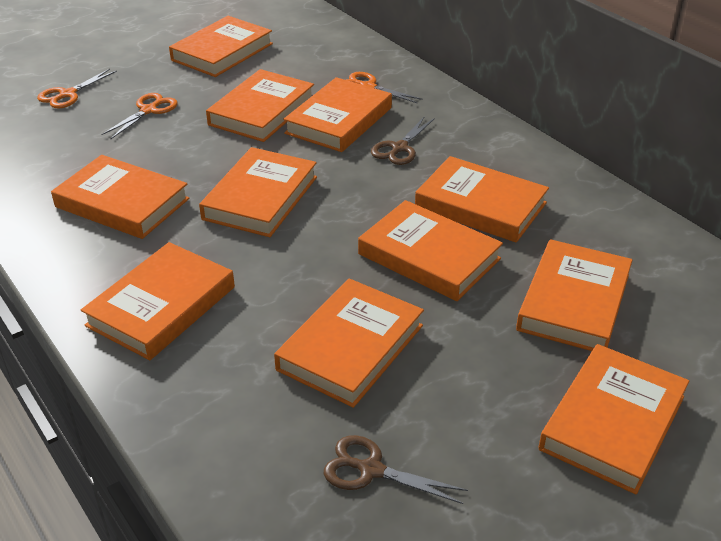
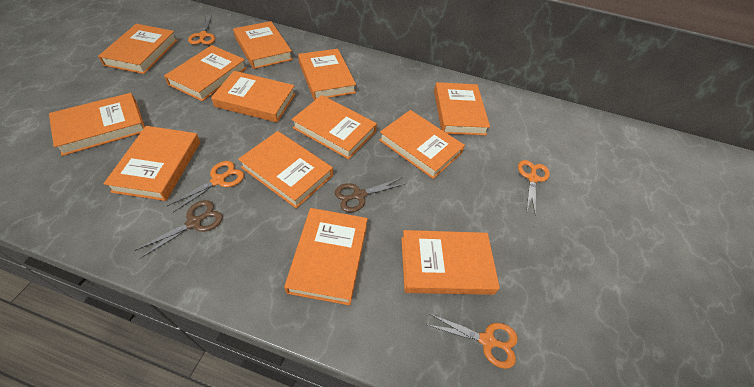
orange book: 11 -> 13
orange scissors: 3 -> 4

